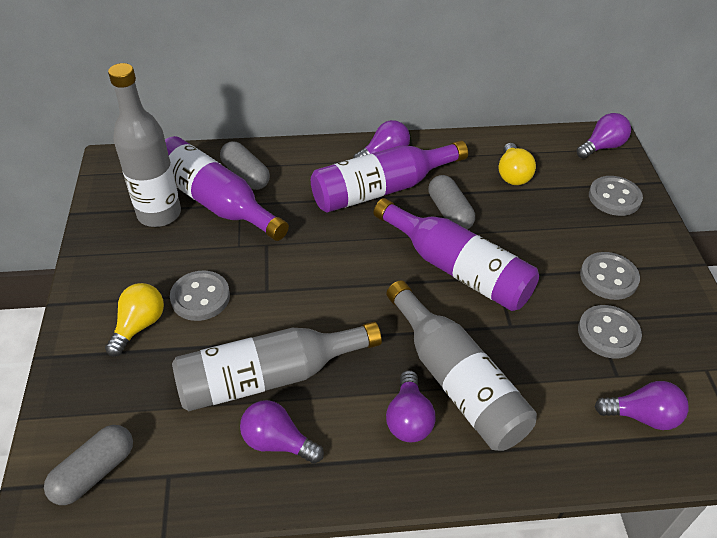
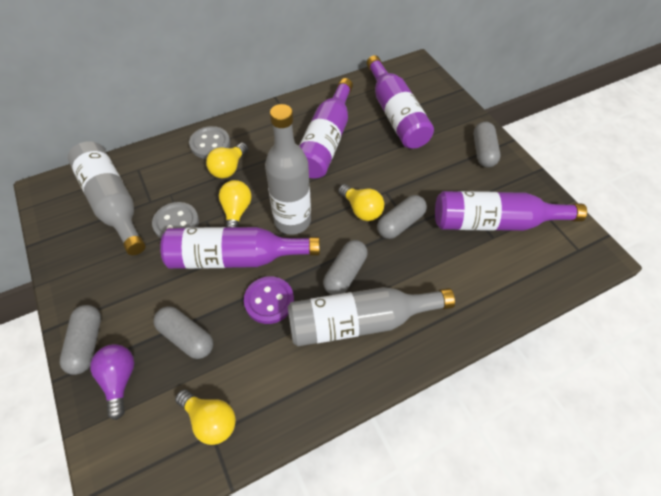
grey button: 4 -> 2
grey capsule: 3 -> 5
purple bottle: 3 -> 4
purple button: 0 -> 1
purple light bulb: 5 -> 1
yellow light bulb: 2 -> 4

